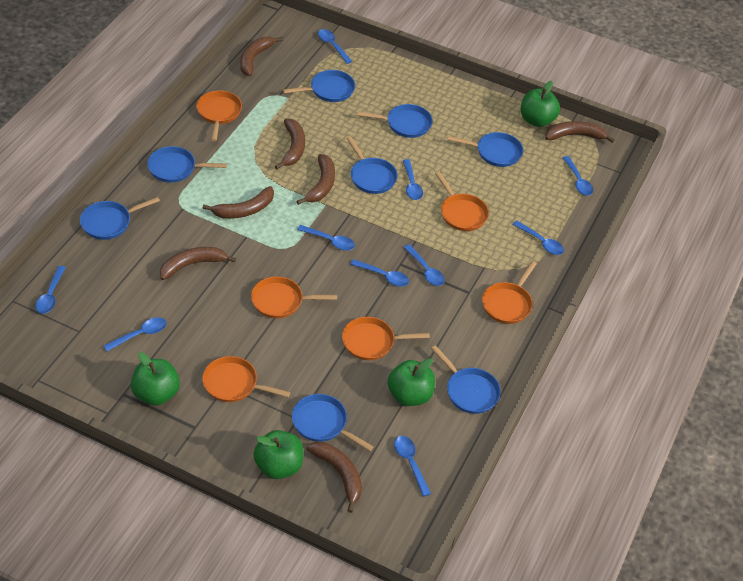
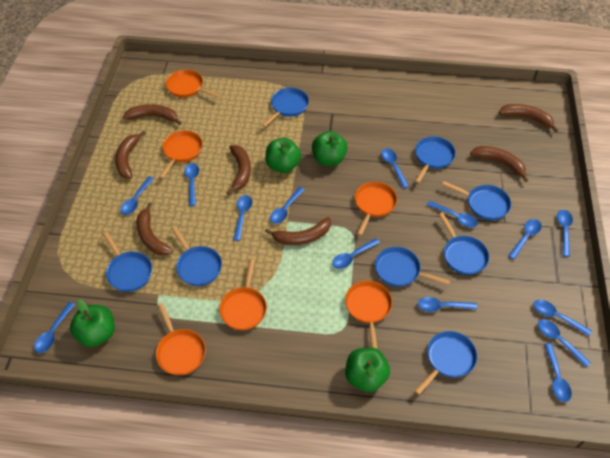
blue spoon: 10 -> 14

